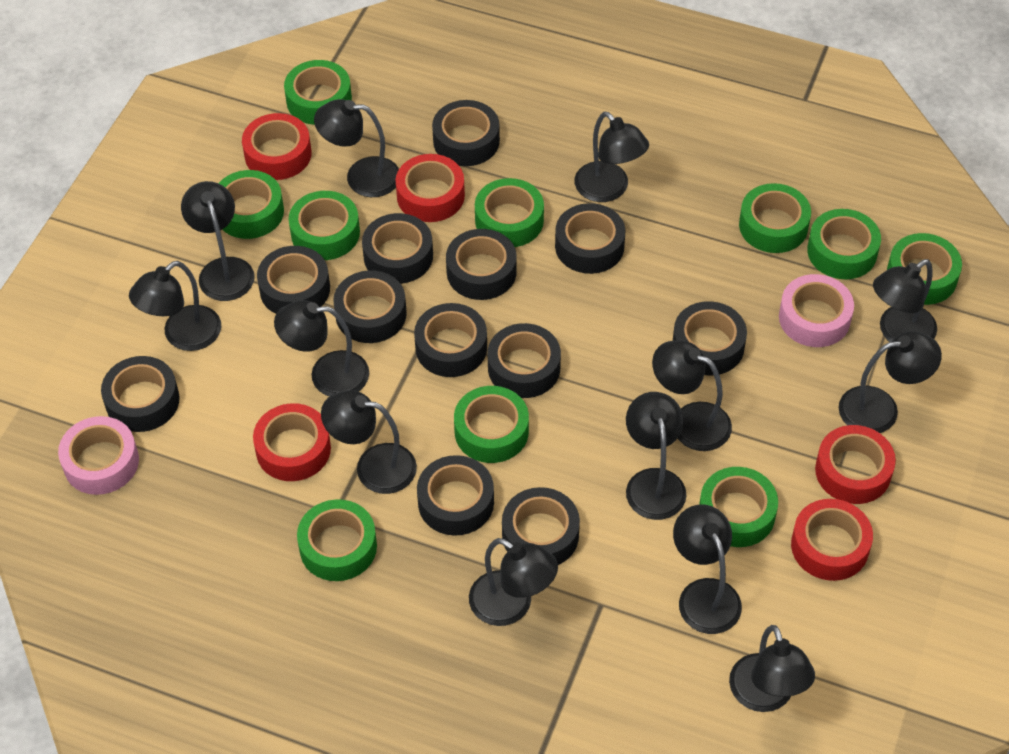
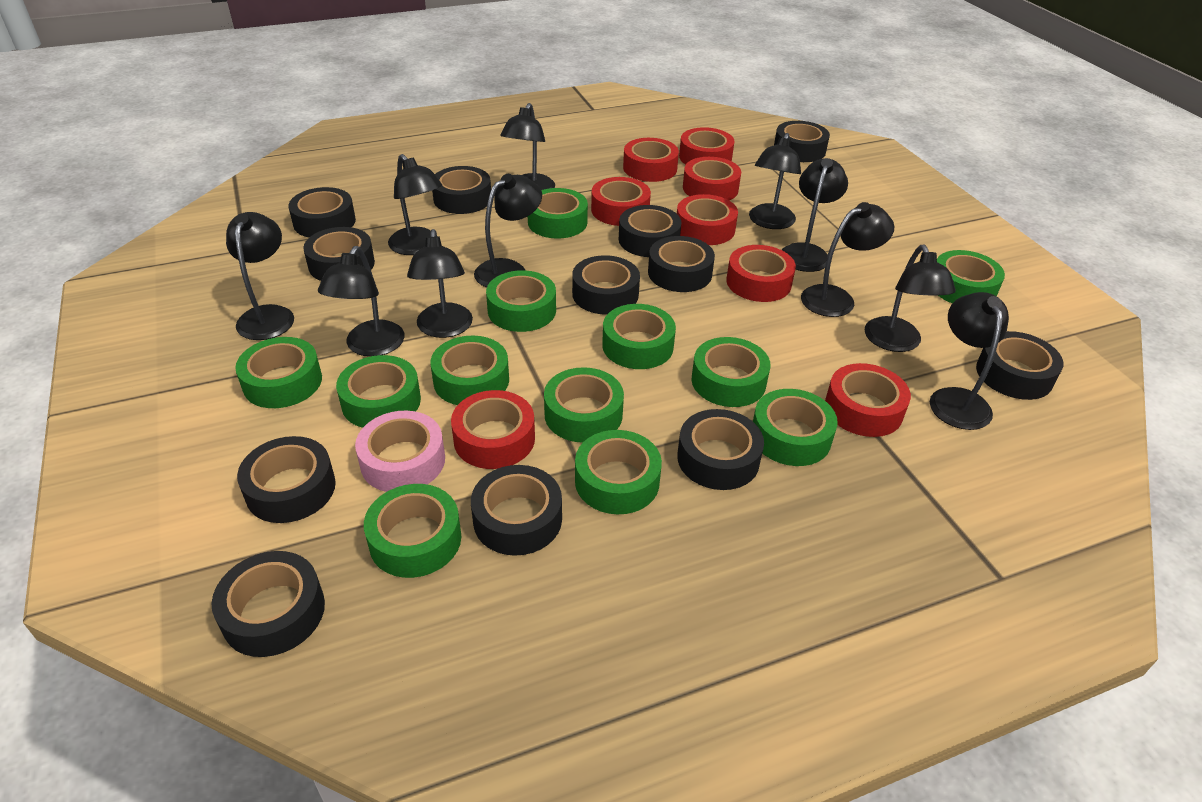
black lamp: 13 -> 11
green tape: 10 -> 12
pink tape: 2 -> 1
red tape: 5 -> 8

